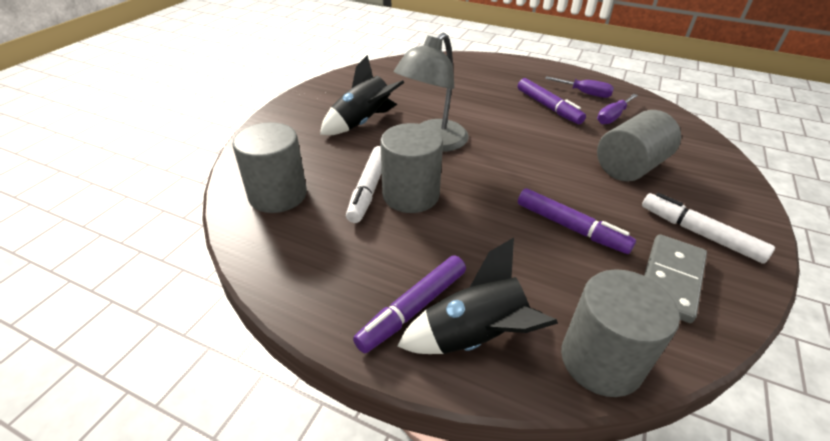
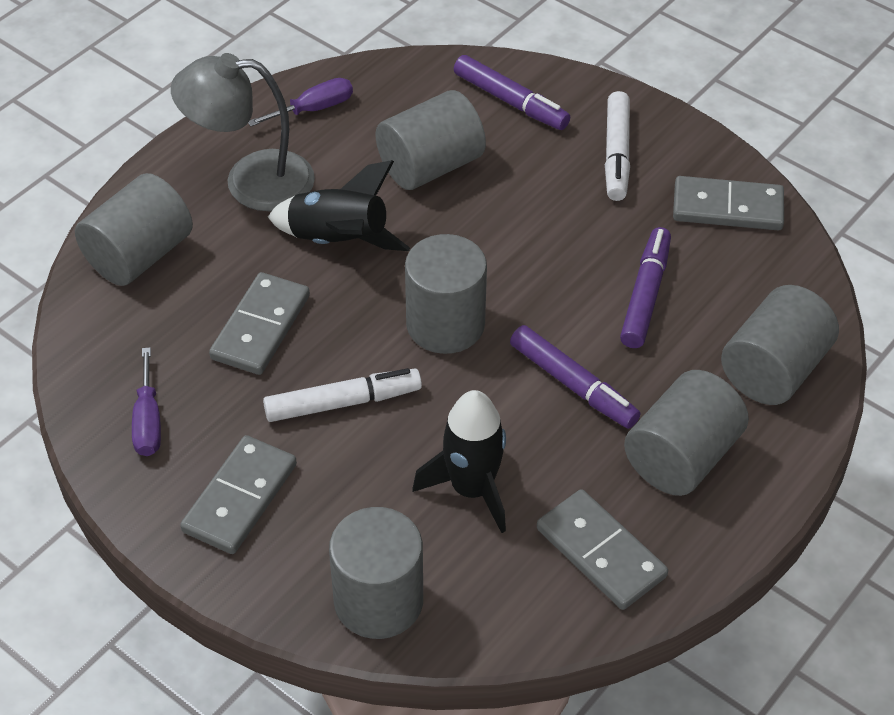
grey cylinder: 4 -> 6
grey domino: 1 -> 4

